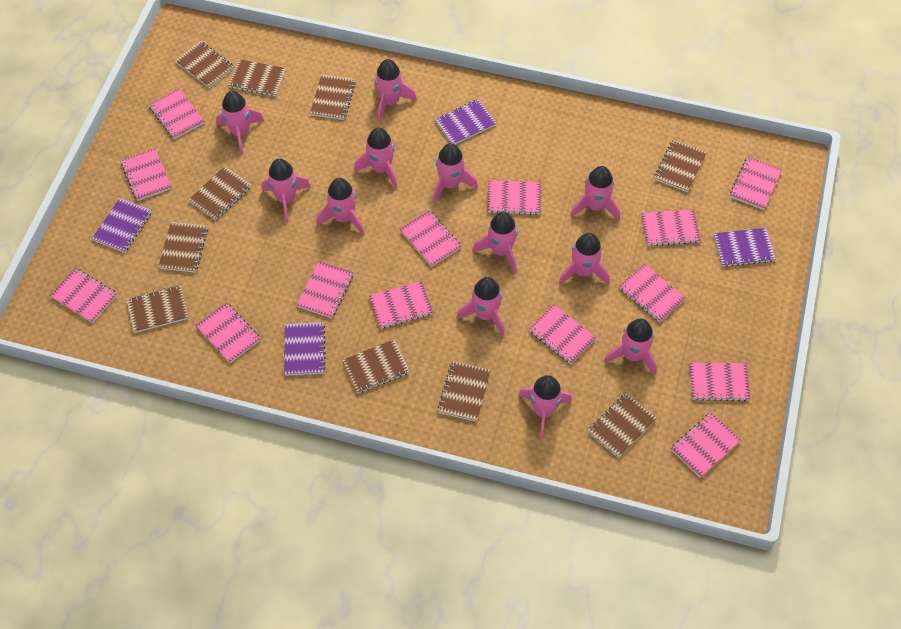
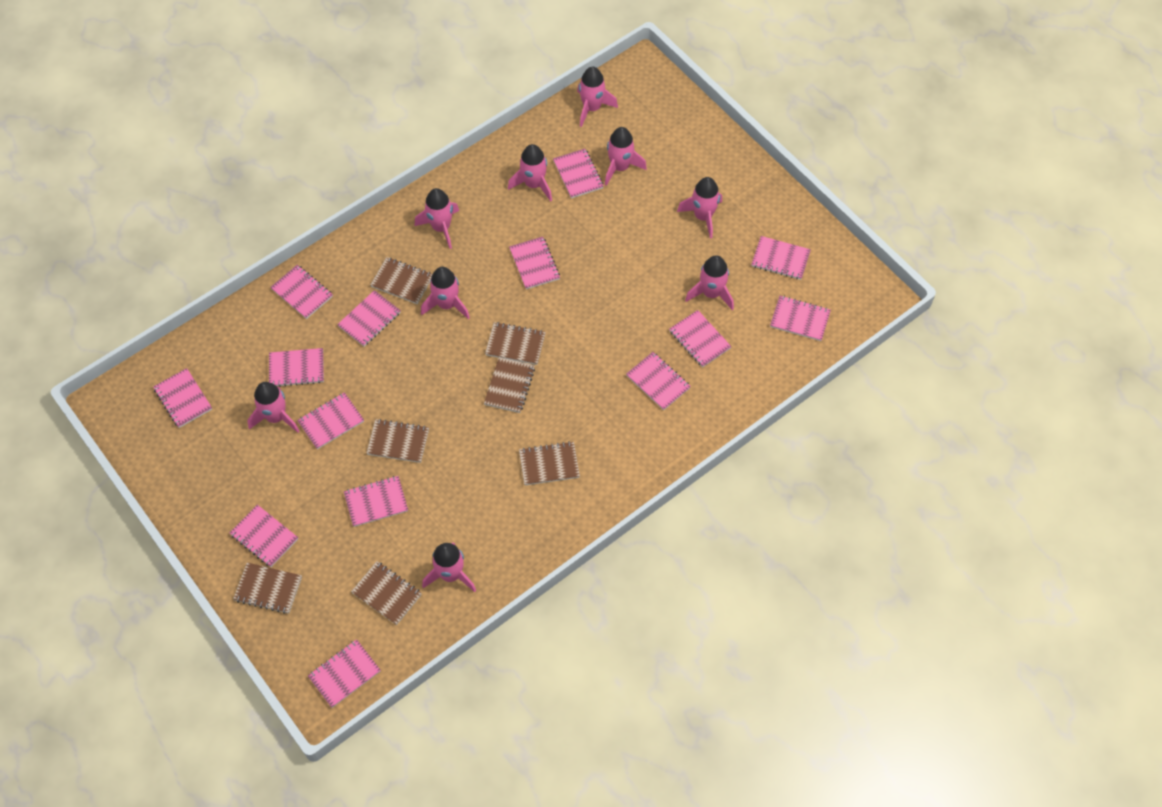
brown notebook: 10 -> 7
pink rocket: 12 -> 9
purple notebook: 4 -> 0

